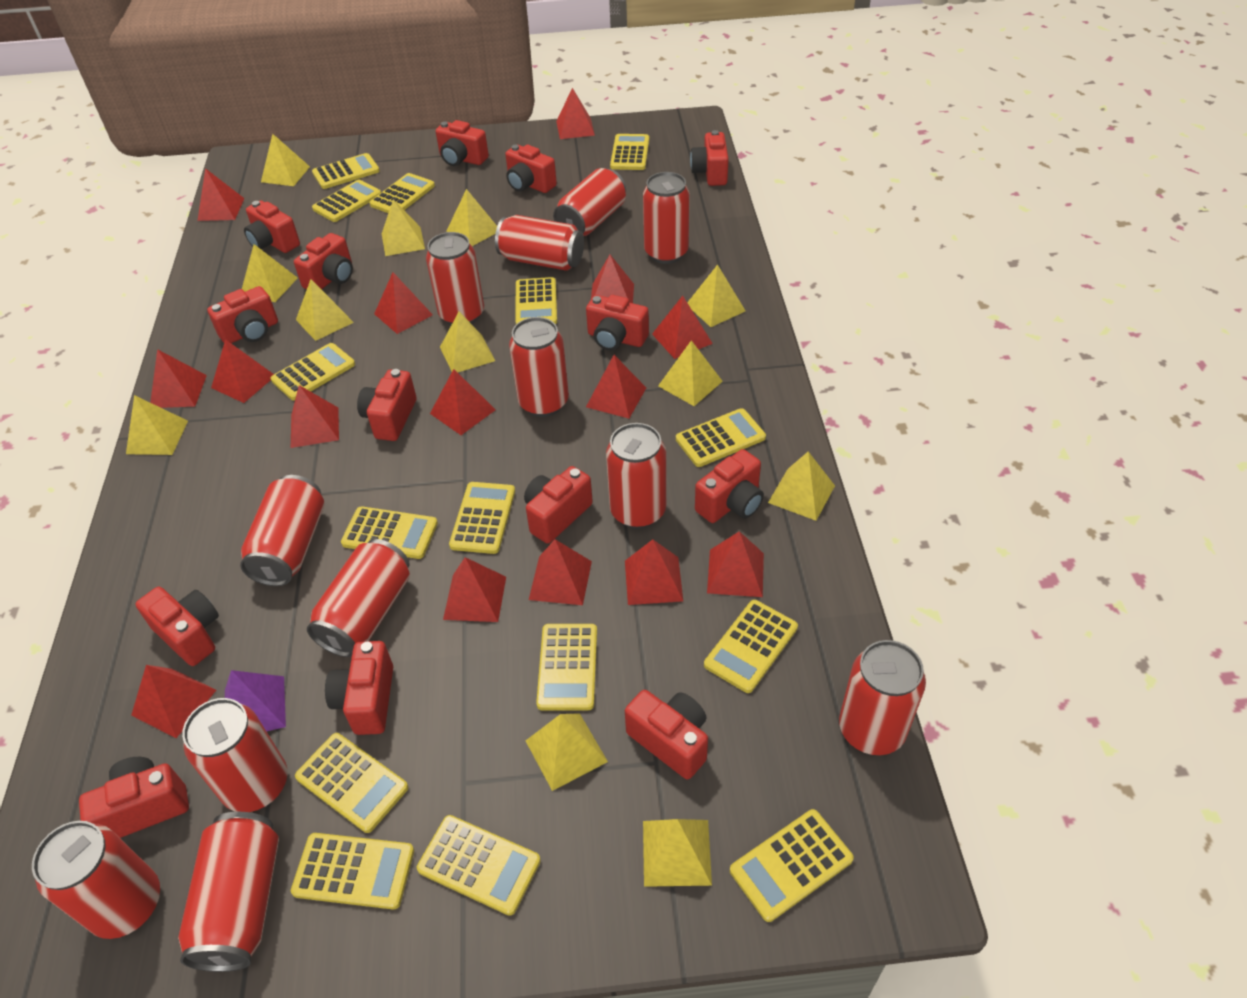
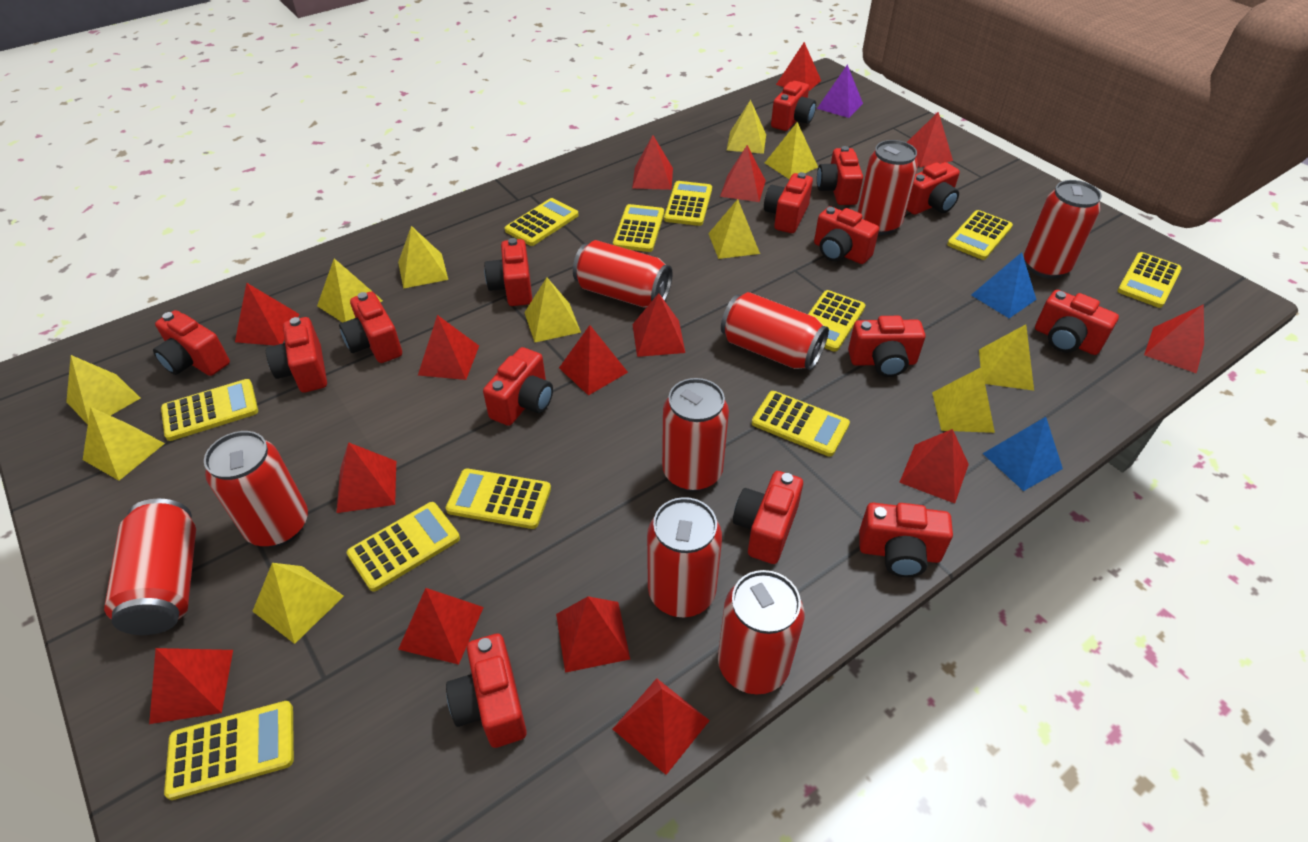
blue pyramid: 0 -> 2
red camera: 14 -> 15
red can: 12 -> 9
yellow calculator: 15 -> 11
yellow pyramid: 12 -> 11

